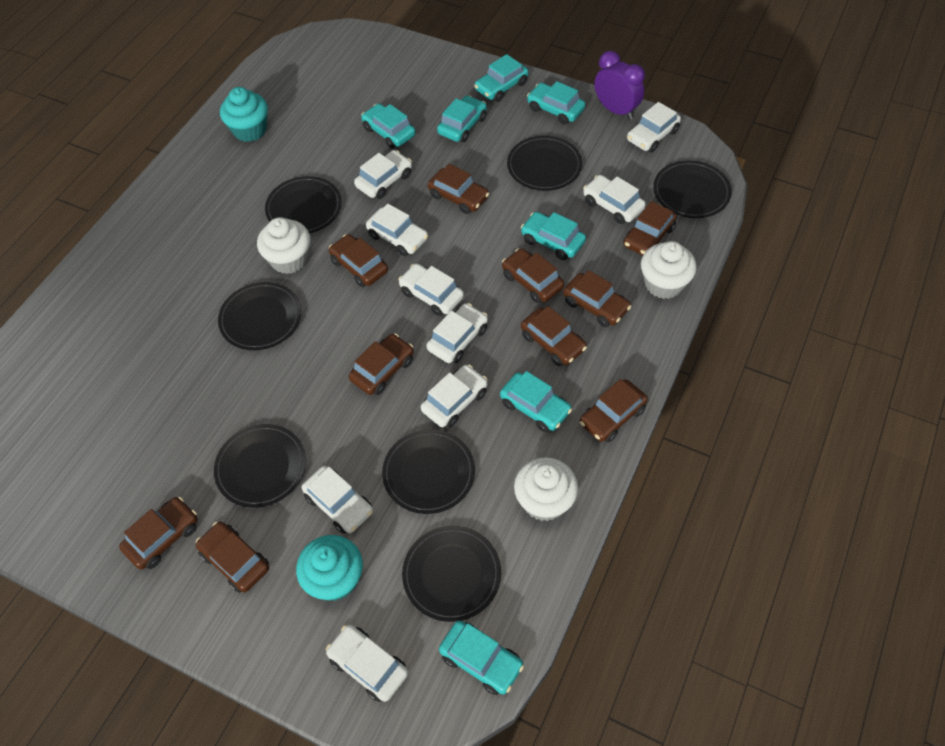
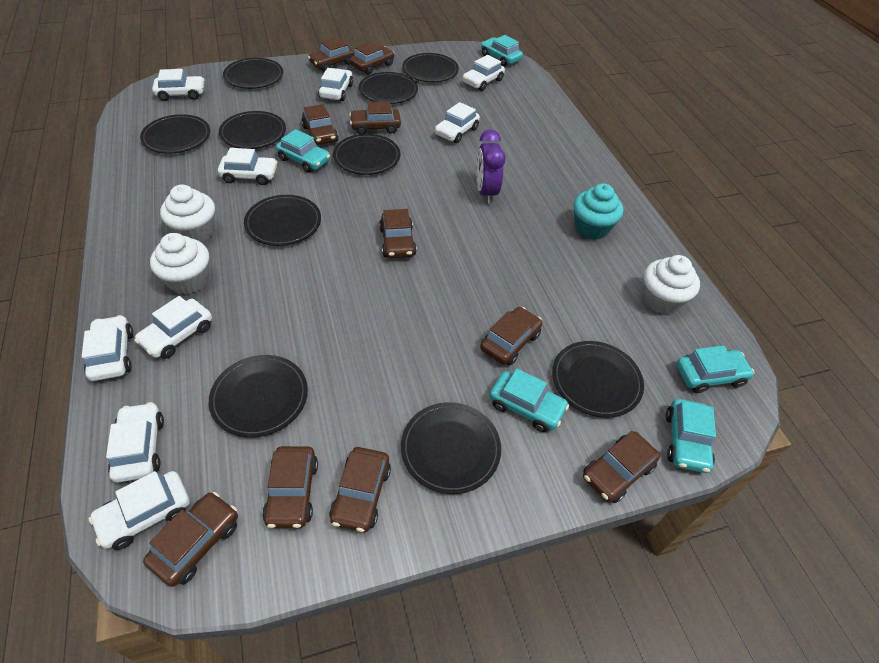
black plate: 7 -> 10
turquoise car: 7 -> 5
turquoise cupcake: 2 -> 1

